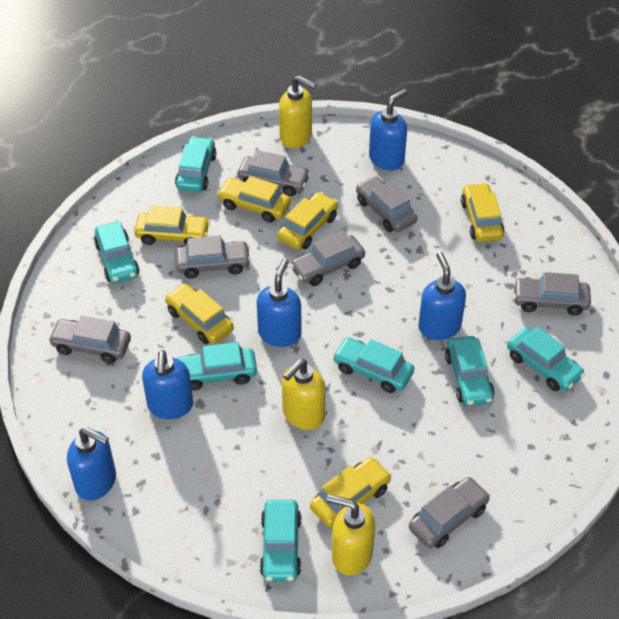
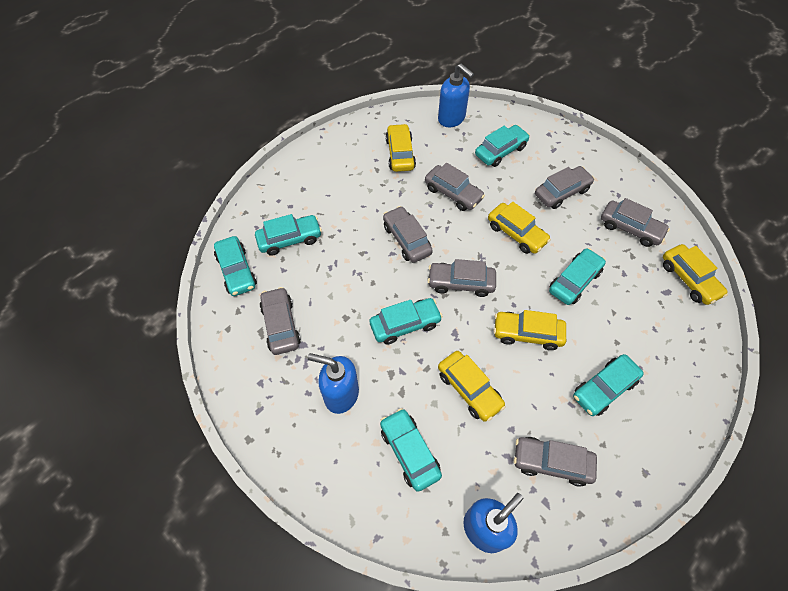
blue soap dispenser: 5 -> 3
yellow car: 6 -> 5
yellow soap dispenser: 3 -> 0

